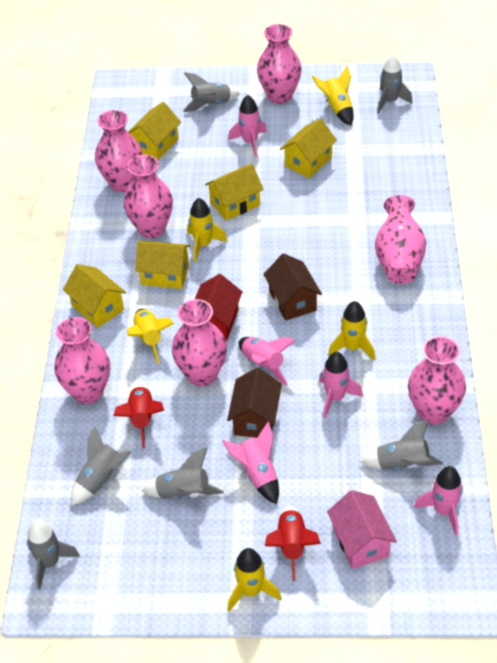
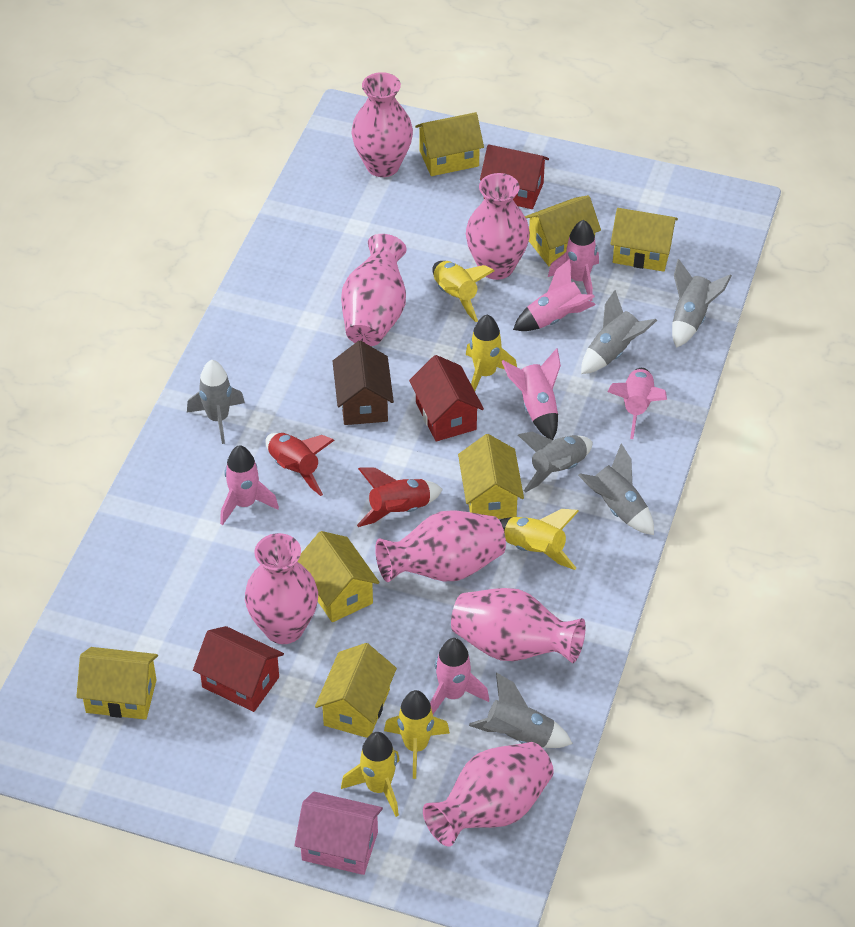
brown house: 2 -> 1
pink rocket: 5 -> 6
red house: 1 -> 3
yellow house: 5 -> 7

